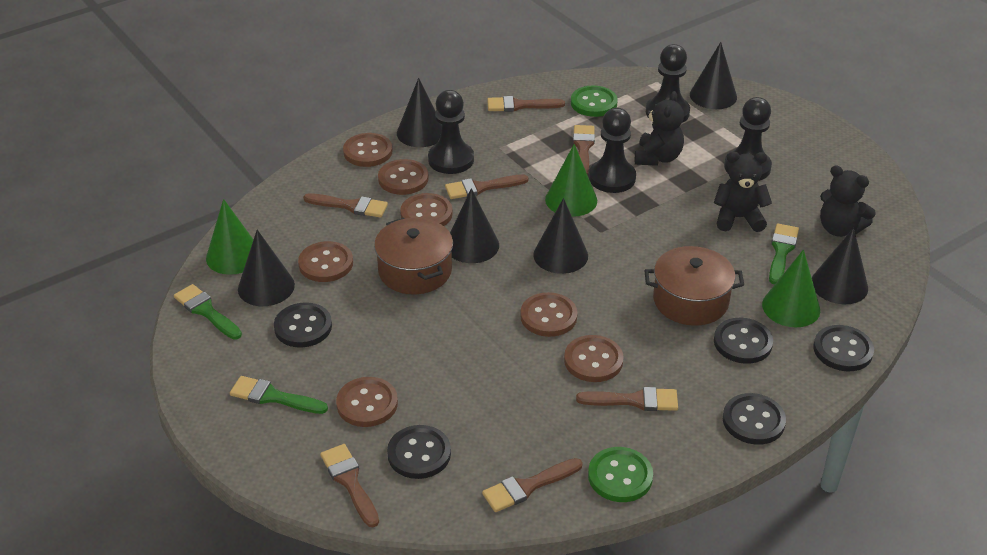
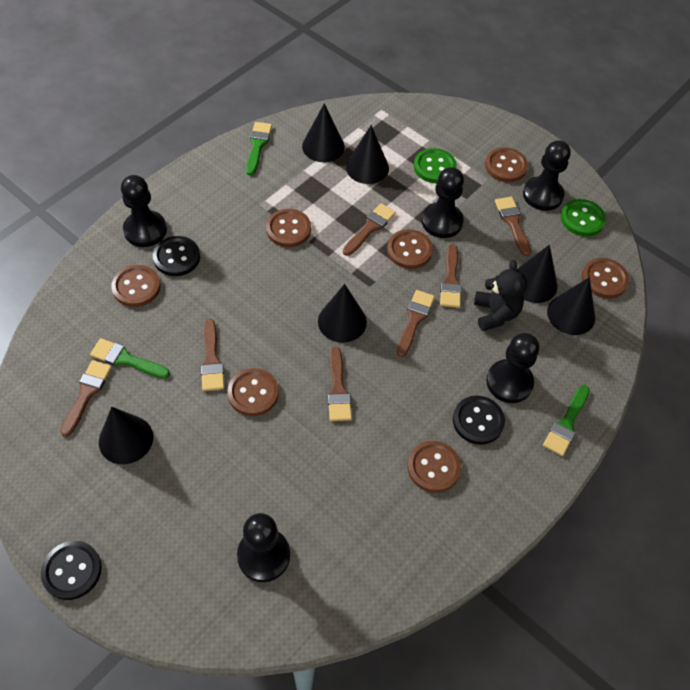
black button: 5 -> 3
black pawn: 4 -> 5
black teddy bear: 3 -> 1
brown pot: 2 -> 0
green cone: 3 -> 0

